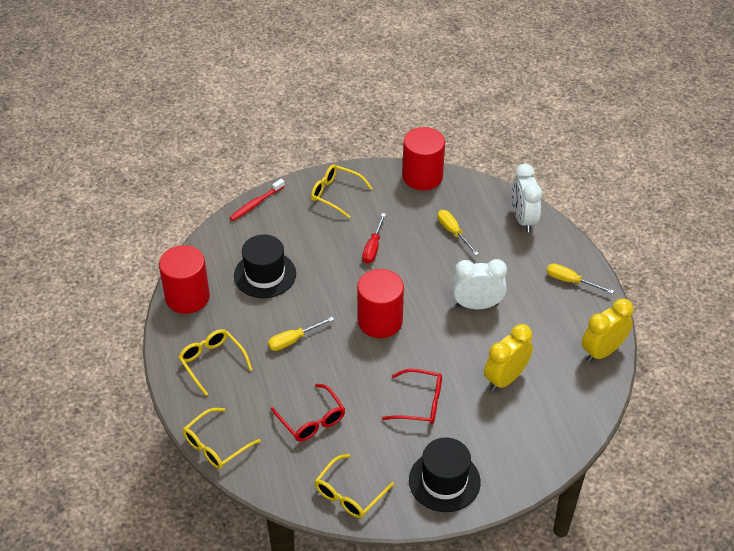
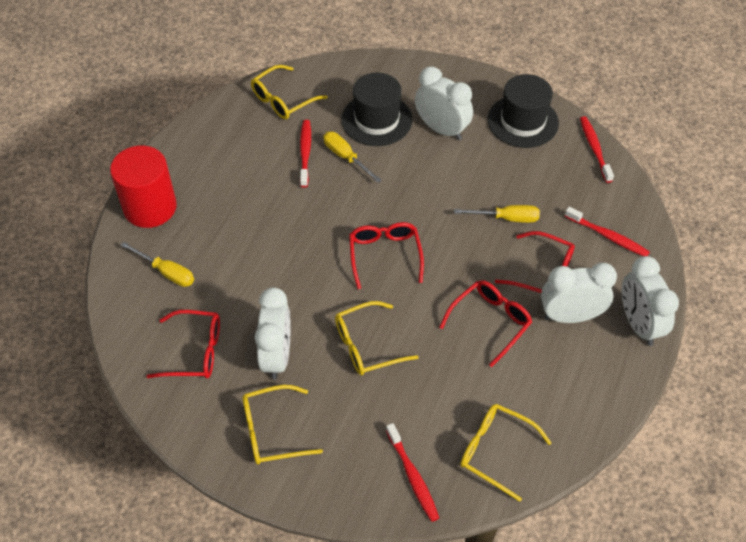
red cylinder: 3 -> 1
red glasses: 2 -> 4
red screwdriver: 1 -> 0
red toothbrush: 1 -> 4
white clock: 2 -> 4
yellow clock: 2 -> 0

